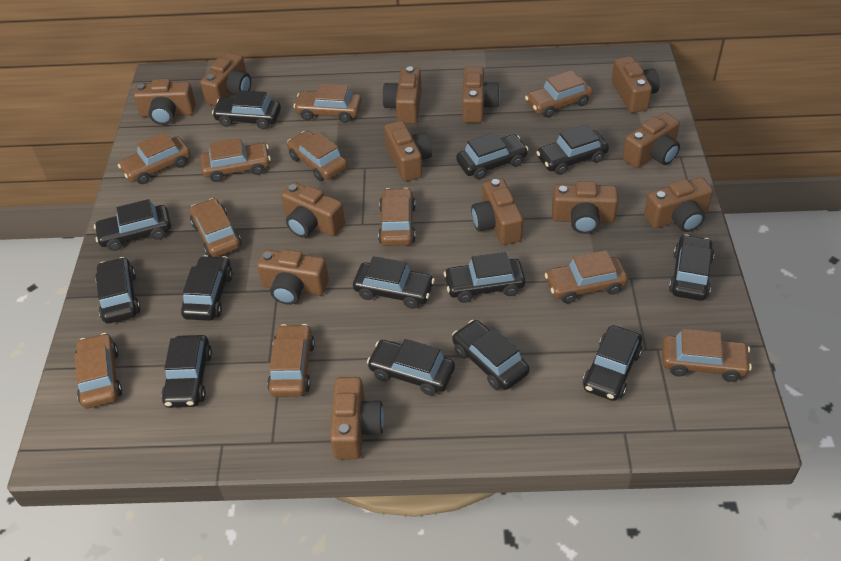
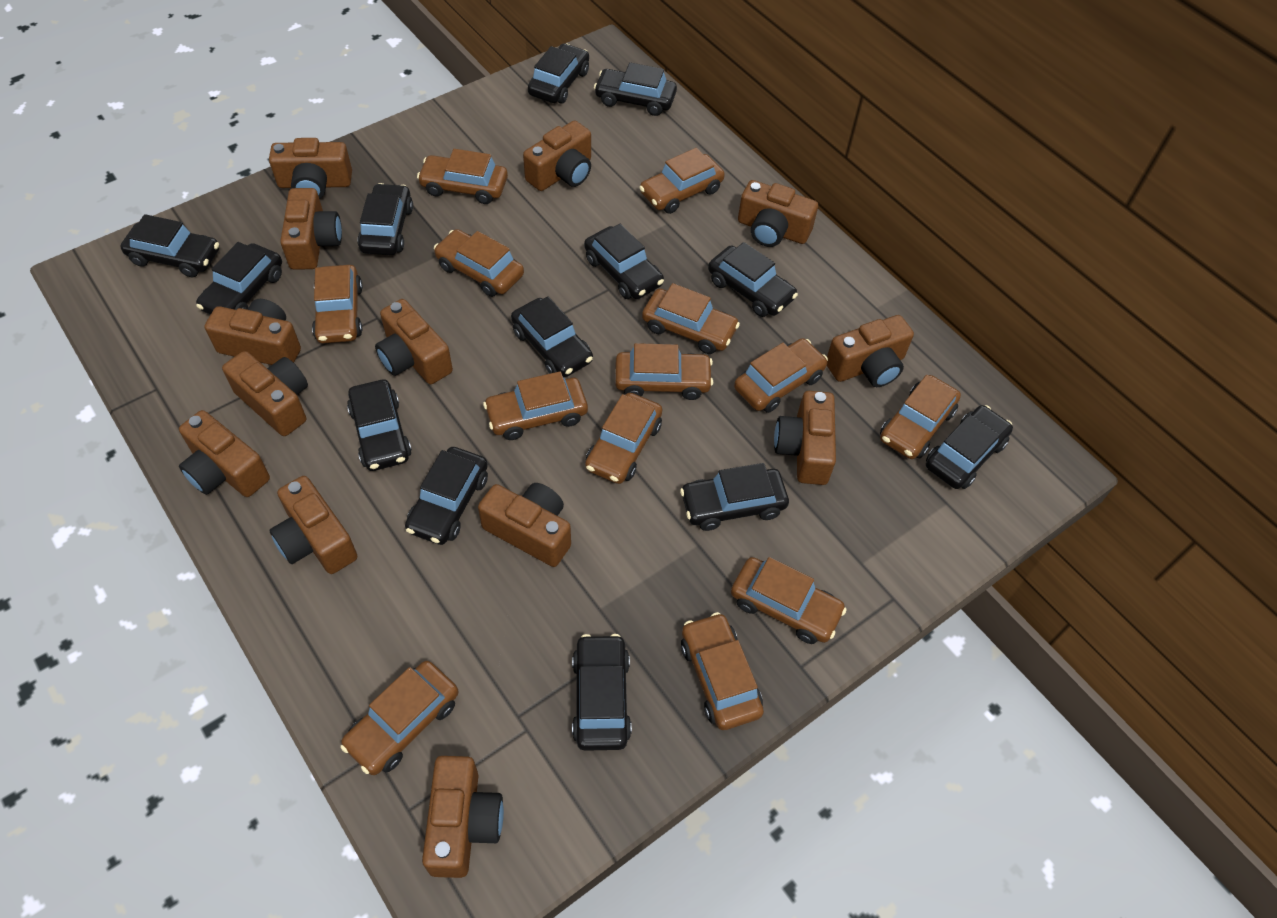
brown car: 11 -> 13

